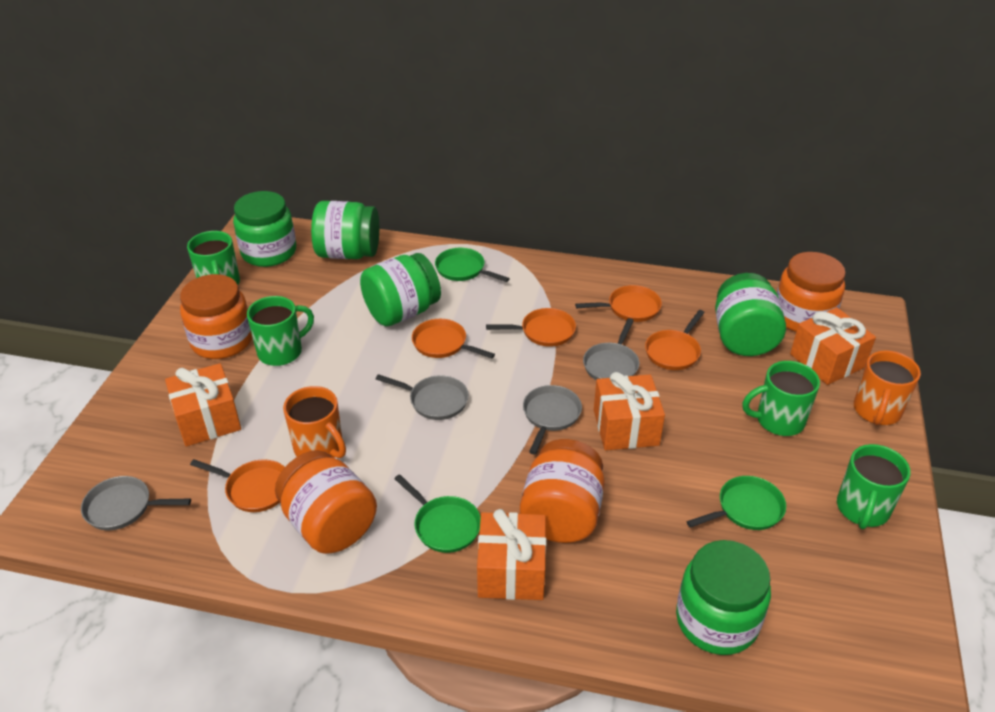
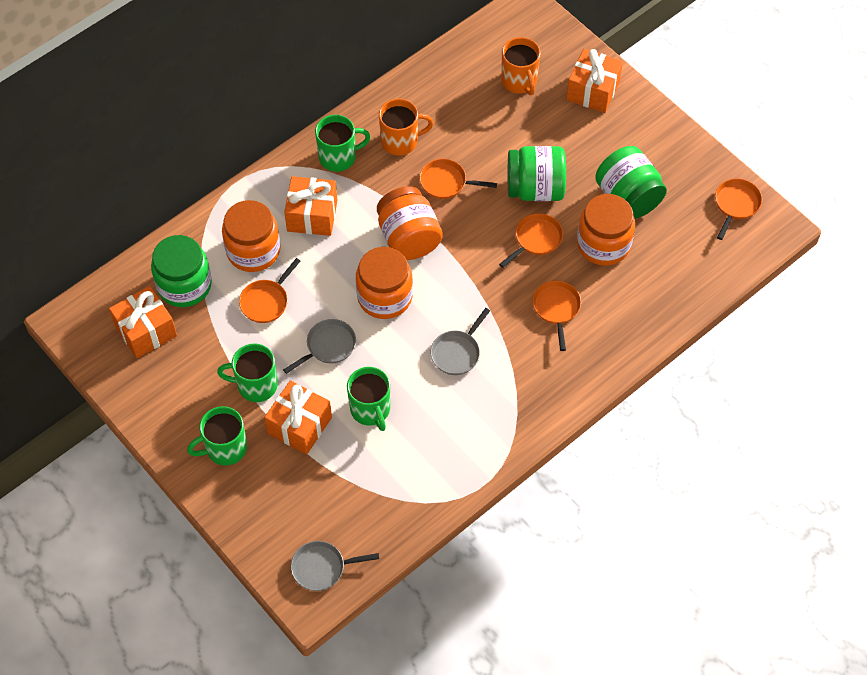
green jar: 5 -> 3
green pan: 3 -> 0
grey pan: 4 -> 3

